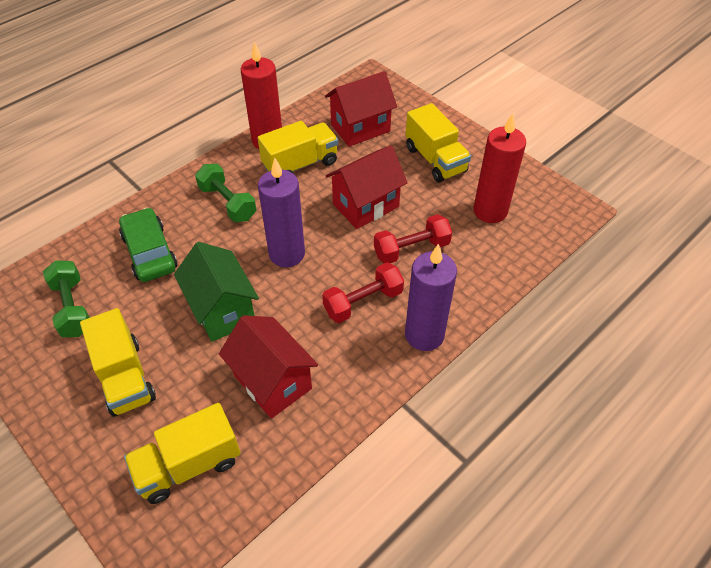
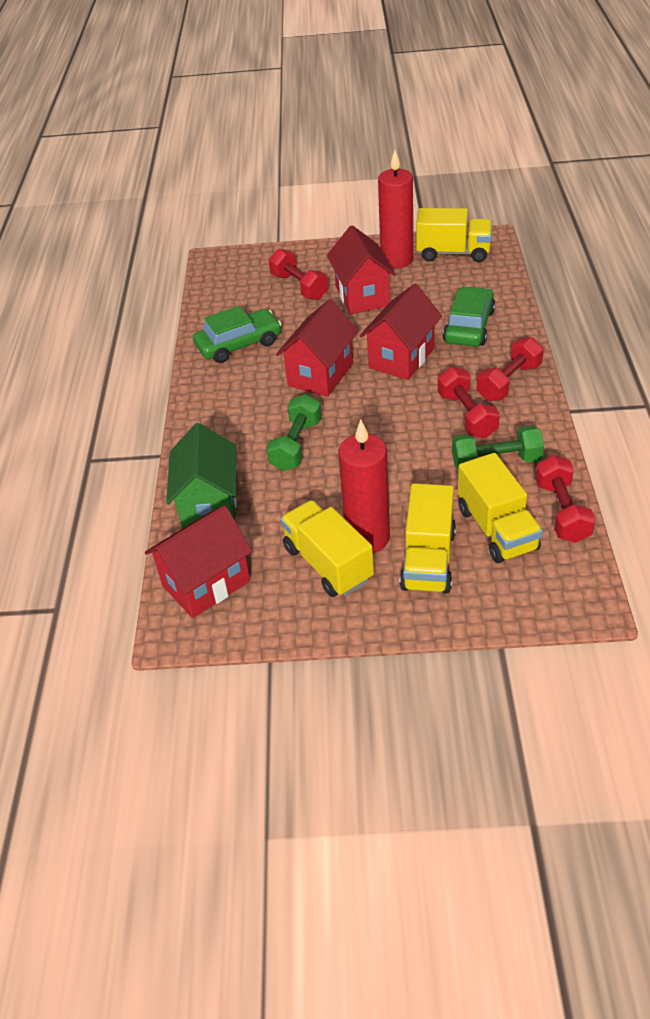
green car: 1 -> 2
purple candle: 2 -> 0
red dumbbell: 2 -> 4
red house: 3 -> 4

